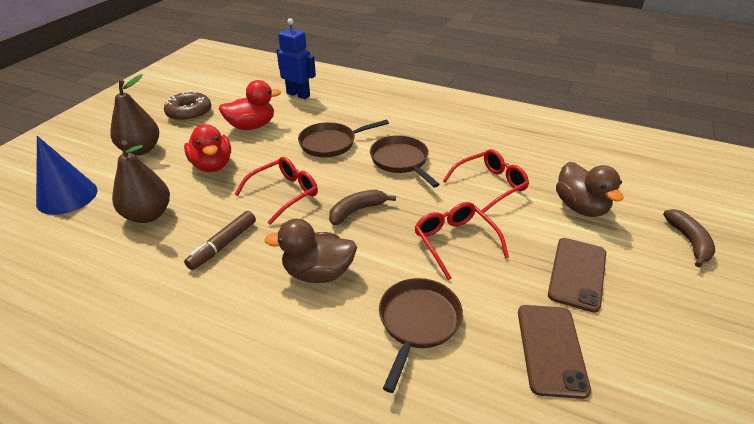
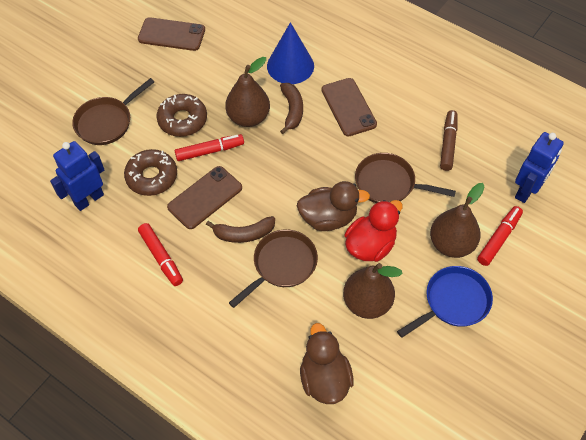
blue pan: 0 -> 1
blue robot: 1 -> 2
brown donut: 1 -> 2
brown pear: 2 -> 3
brown phone: 2 -> 3
red duck: 2 -> 1
red glasses: 3 -> 0
red marker: 0 -> 3

